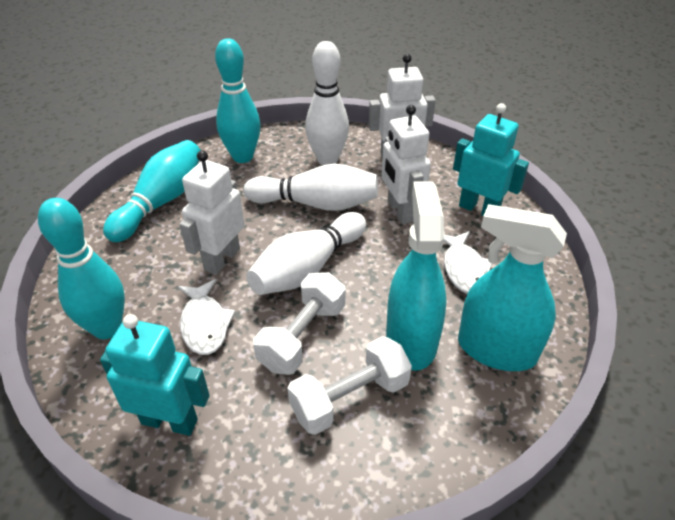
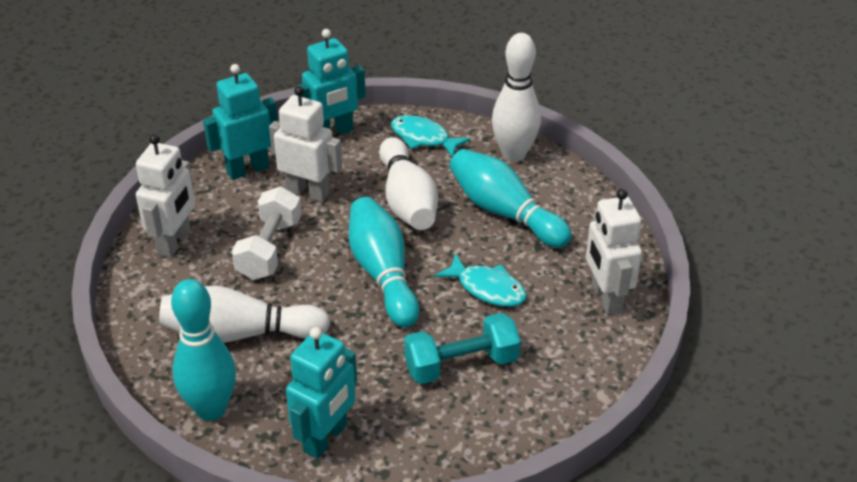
turquoise dumbbell: 0 -> 1
turquoise fish: 0 -> 2
turquoise robot: 2 -> 3
turquoise spray bottle: 2 -> 0
white dumbbell: 2 -> 1
white fish: 2 -> 0

